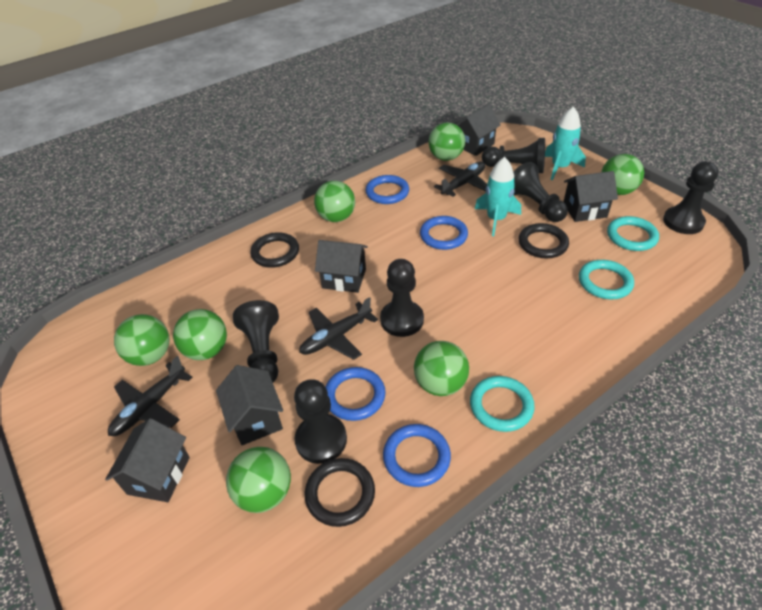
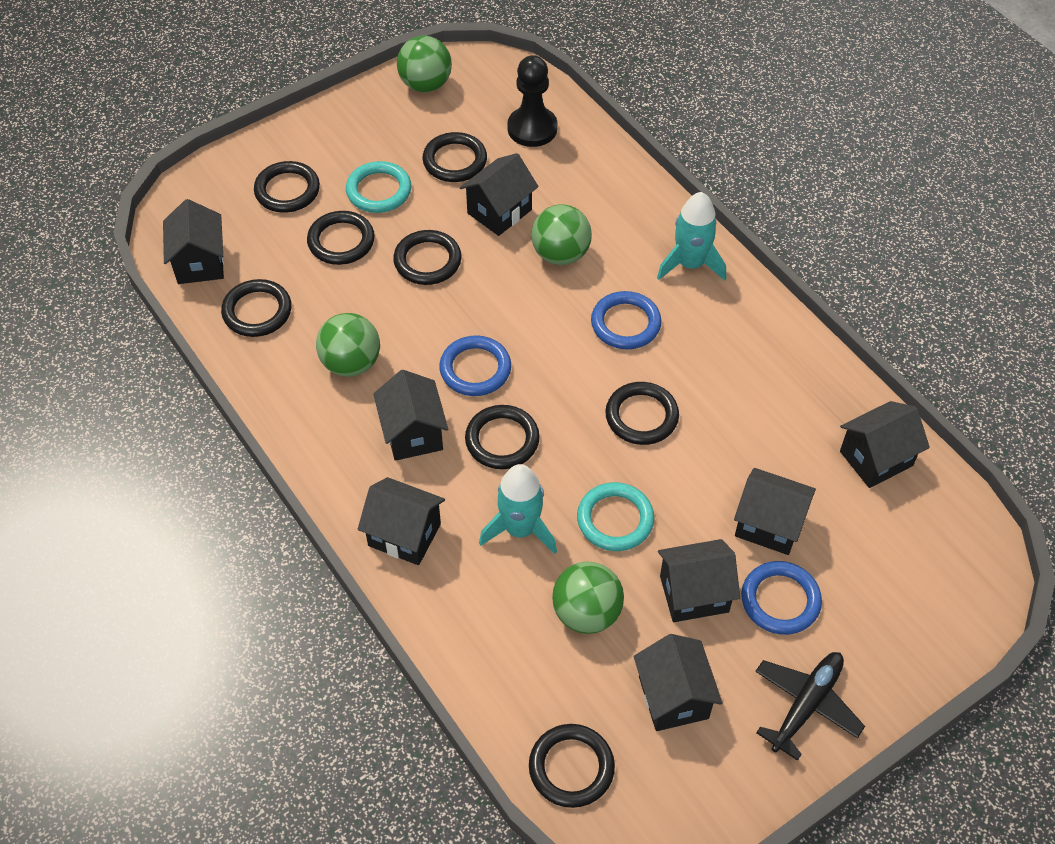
black house: 5 -> 8
black pawn: 6 -> 1
black plane: 3 -> 1
black ring: 3 -> 8
blue ring: 4 -> 3
green ball: 7 -> 4
turquoise ring: 3 -> 2

